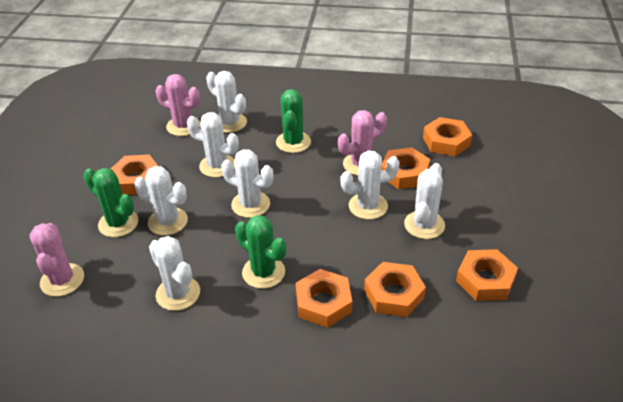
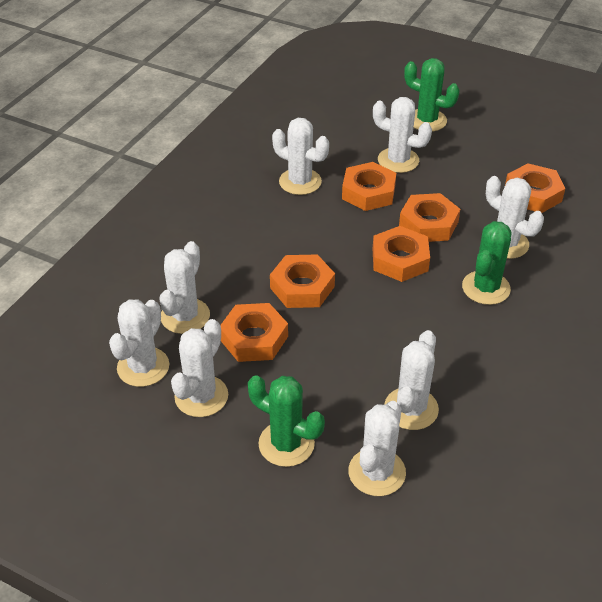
pink cactus: 3 -> 0
white cactus: 7 -> 8

